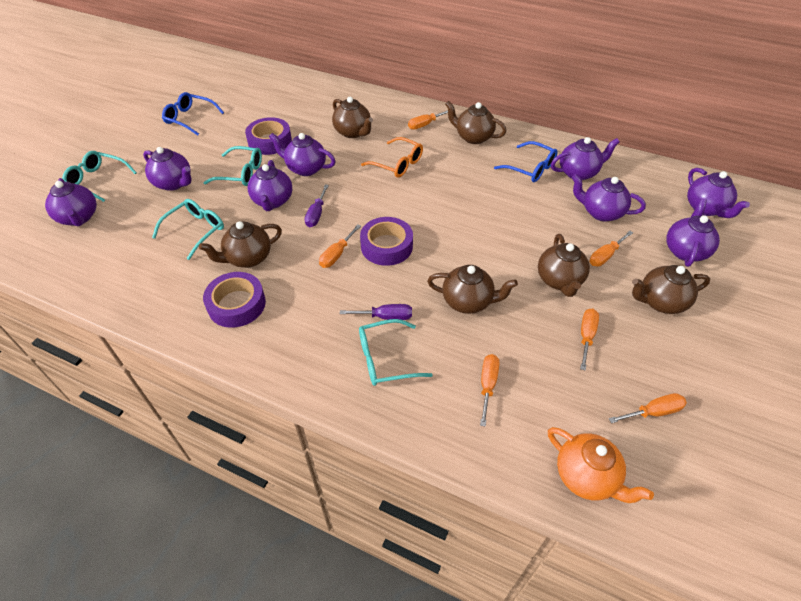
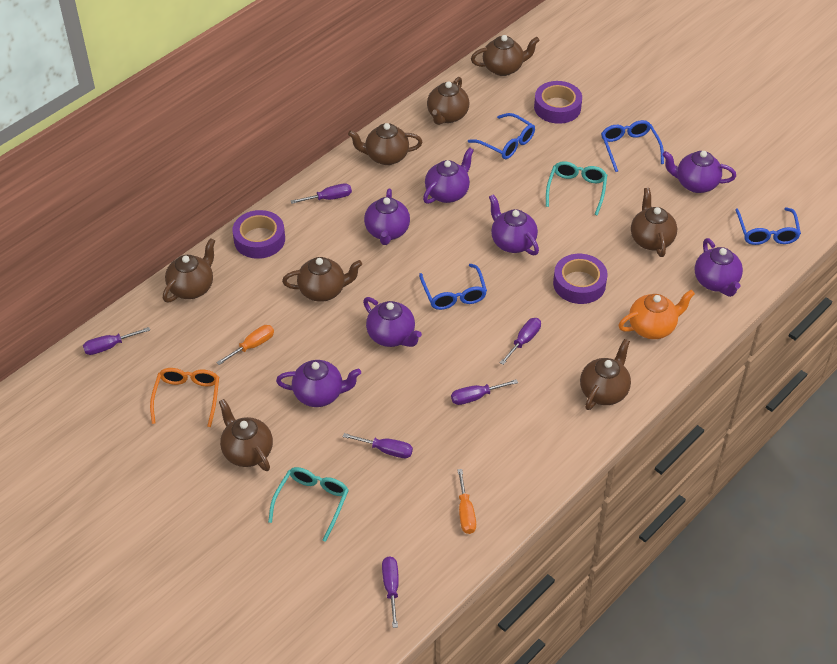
blue glasses: 2 -> 4
brown teapot: 6 -> 8
orange screwdriver: 6 -> 2
purple screwdriver: 2 -> 6
purple teapot: 8 -> 7
turquoise glasses: 4 -> 2

